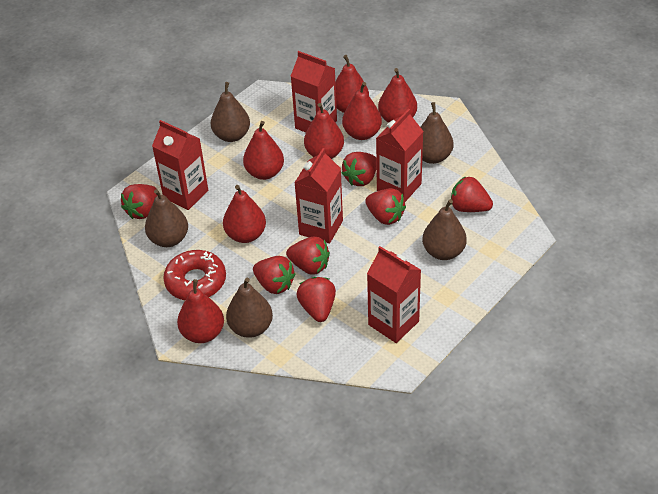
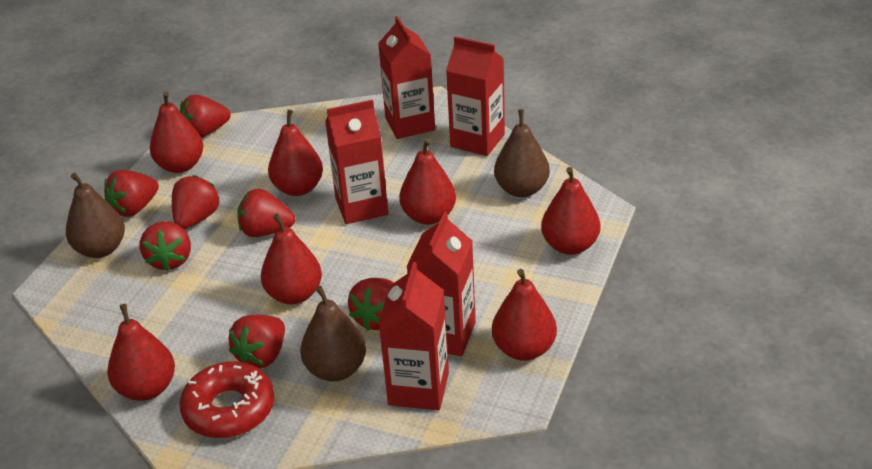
brown pear: 5 -> 3

